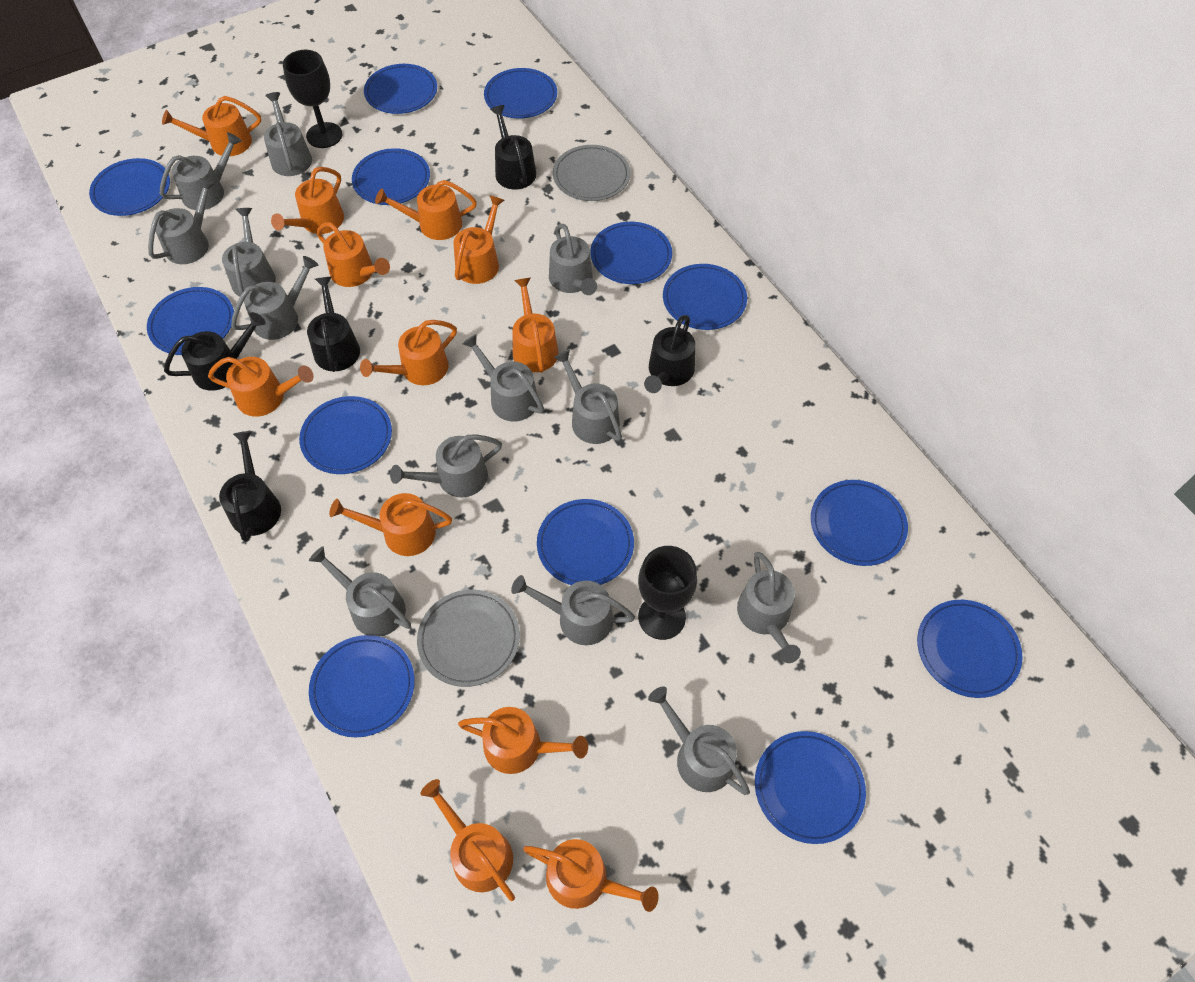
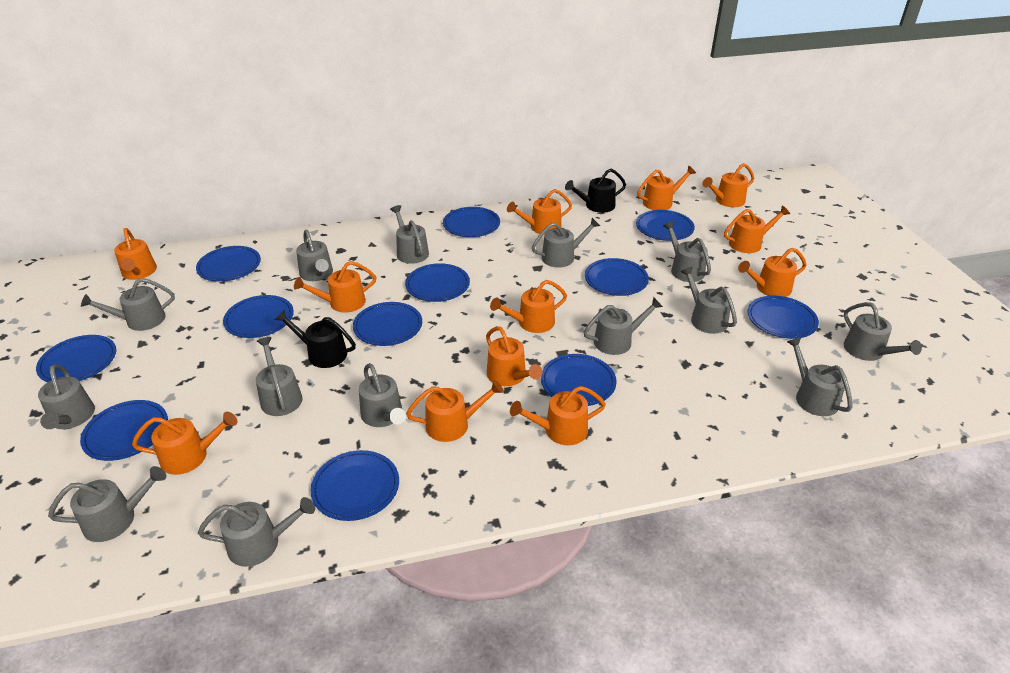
black goblet: 2 -> 0
black watering can: 5 -> 2
blue plate: 13 -> 12
grey plate: 2 -> 0
grey watering can: 13 -> 14

